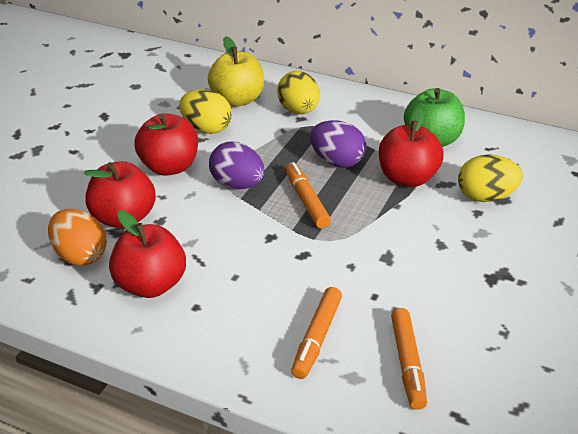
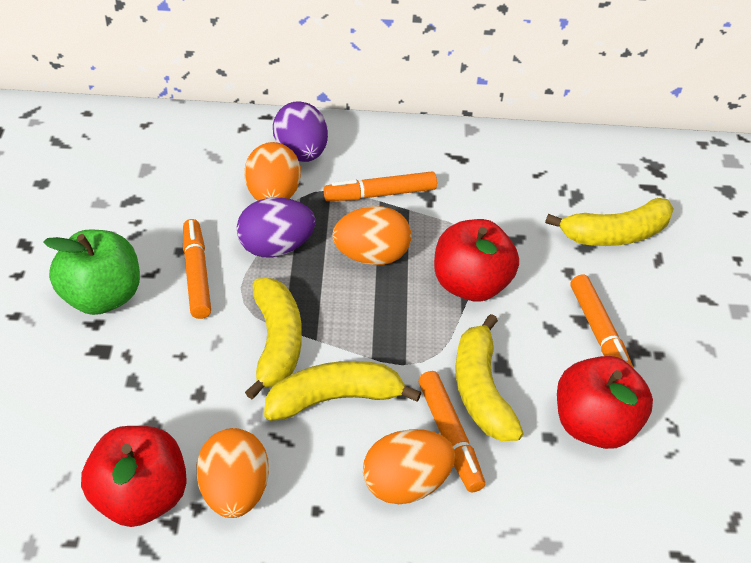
orange egg: 1 -> 4
orange marker: 3 -> 4
red apple: 4 -> 3
yellow apple: 1 -> 0
yellow banana: 0 -> 4
yellow egg: 3 -> 0

